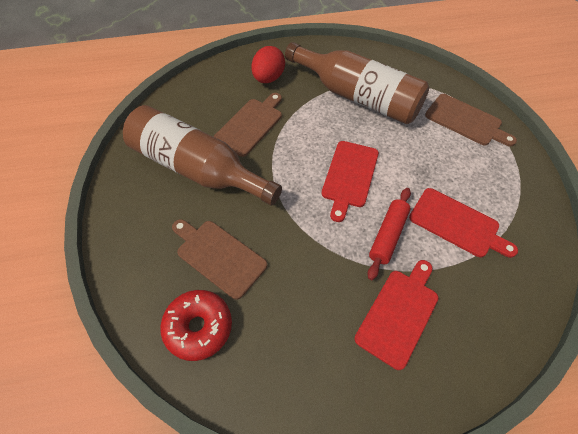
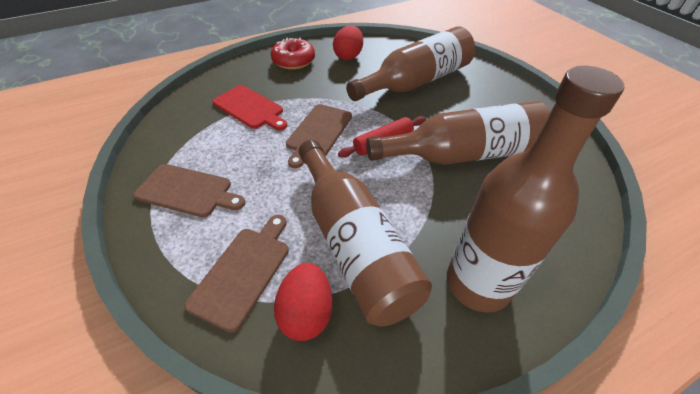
brown bottle: 2 -> 4
red cutting board: 3 -> 1
red egg: 1 -> 2

